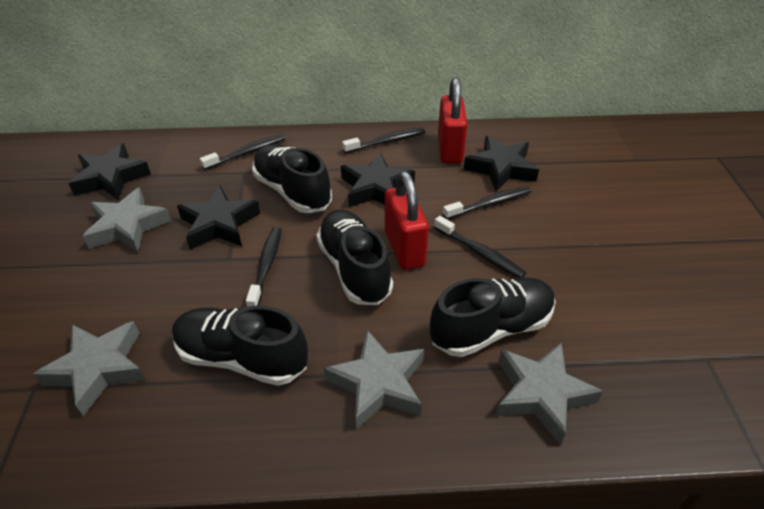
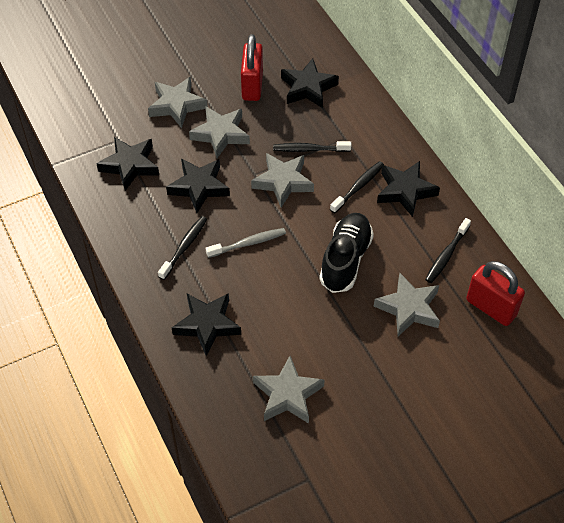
black shoe: 4 -> 1
black star: 4 -> 5
black toothbrush: 5 -> 4
grey star: 4 -> 5
grey toothbrush: 0 -> 1

